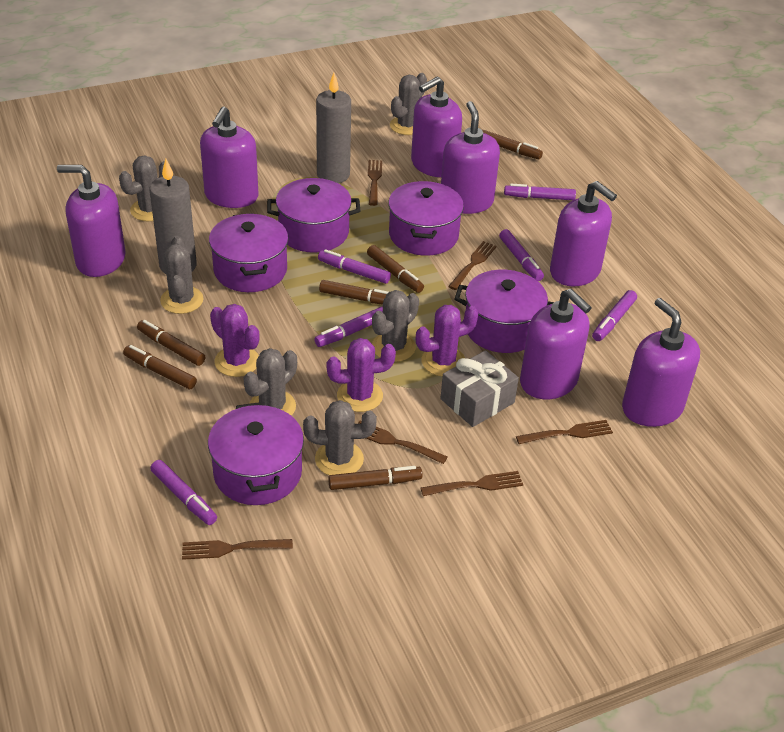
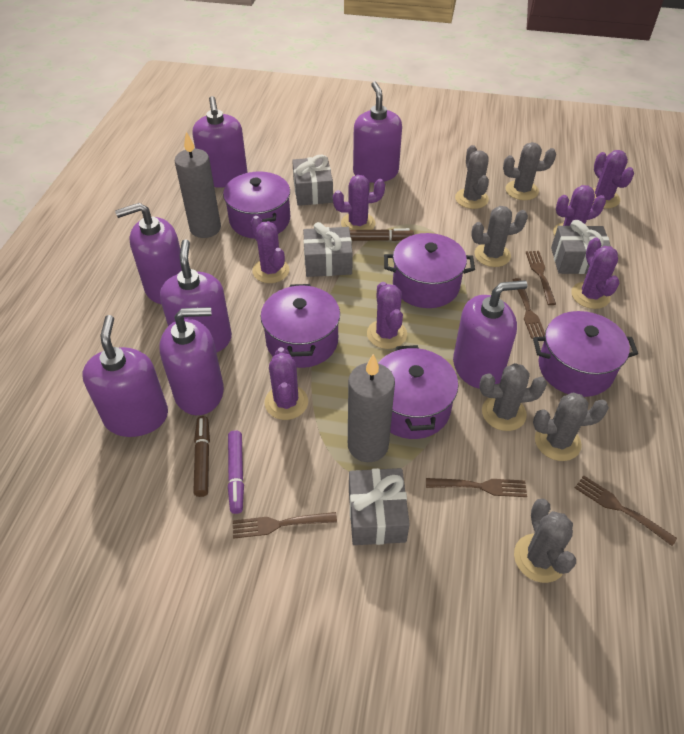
brown fork: 6 -> 5
brown marker: 6 -> 2
grey gift: 1 -> 4
purple cactus: 3 -> 7
purple marker: 6 -> 1

